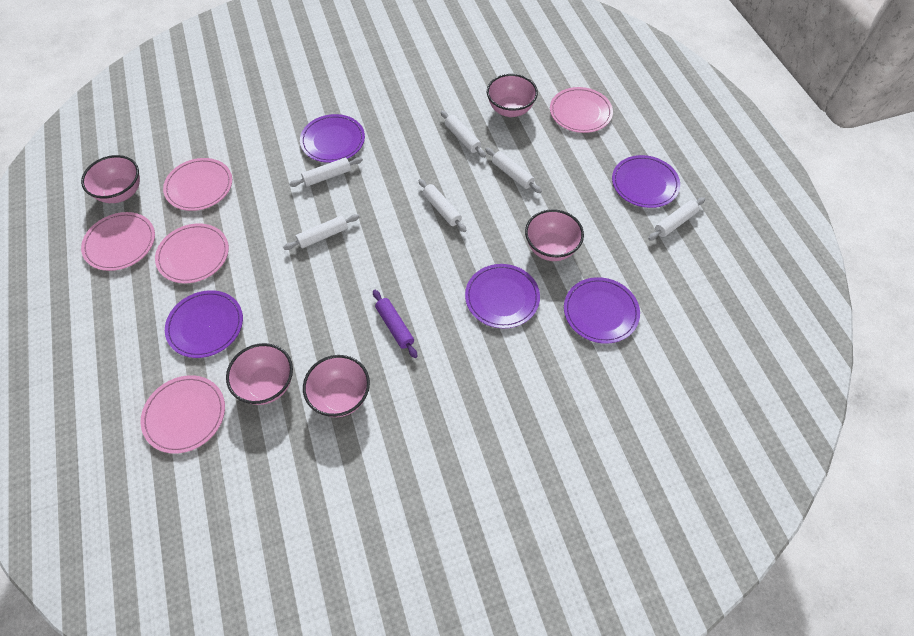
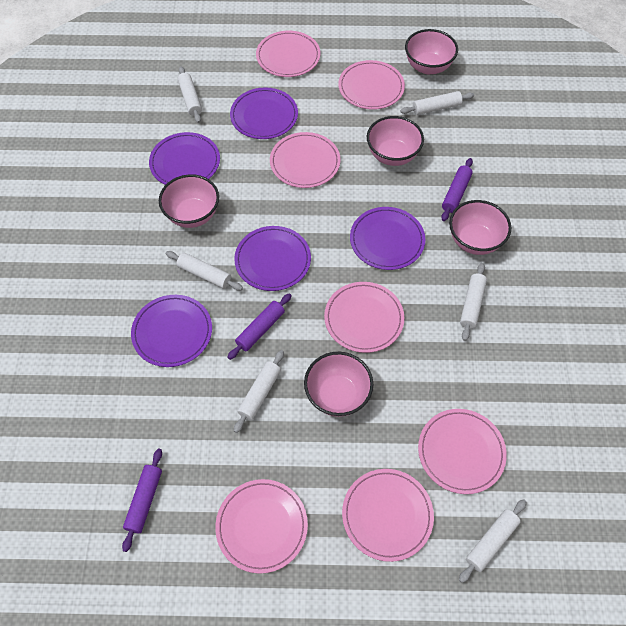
pink plate: 5 -> 7
purple rolling pin: 1 -> 3

